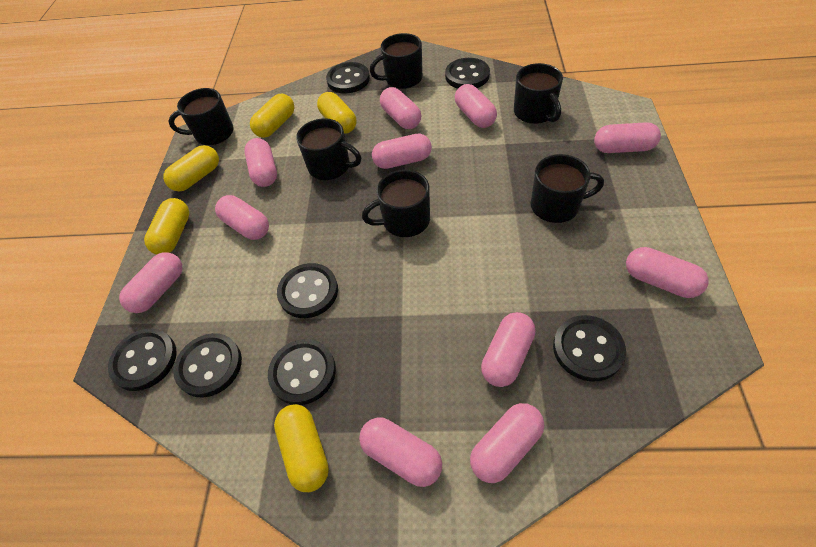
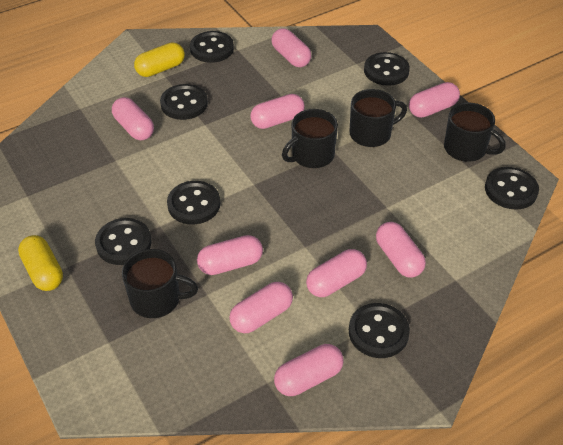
black mug: 6 -> 4
pink capsule: 11 -> 9
yellow capsule: 5 -> 2

